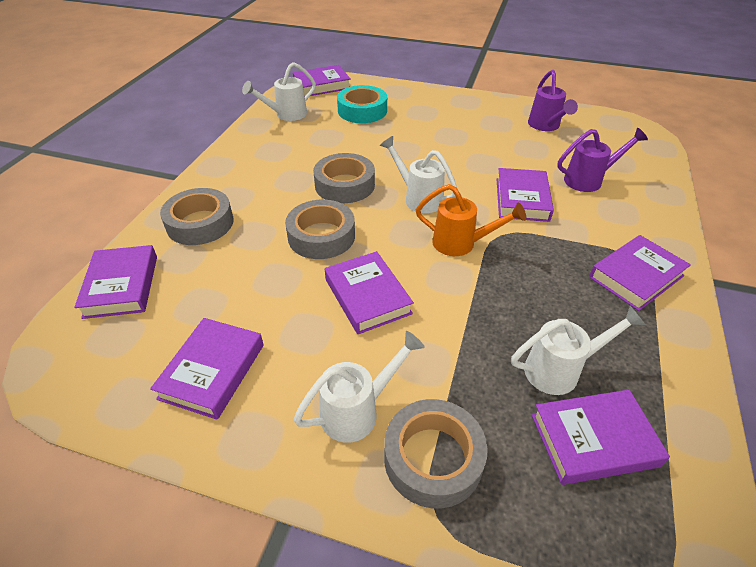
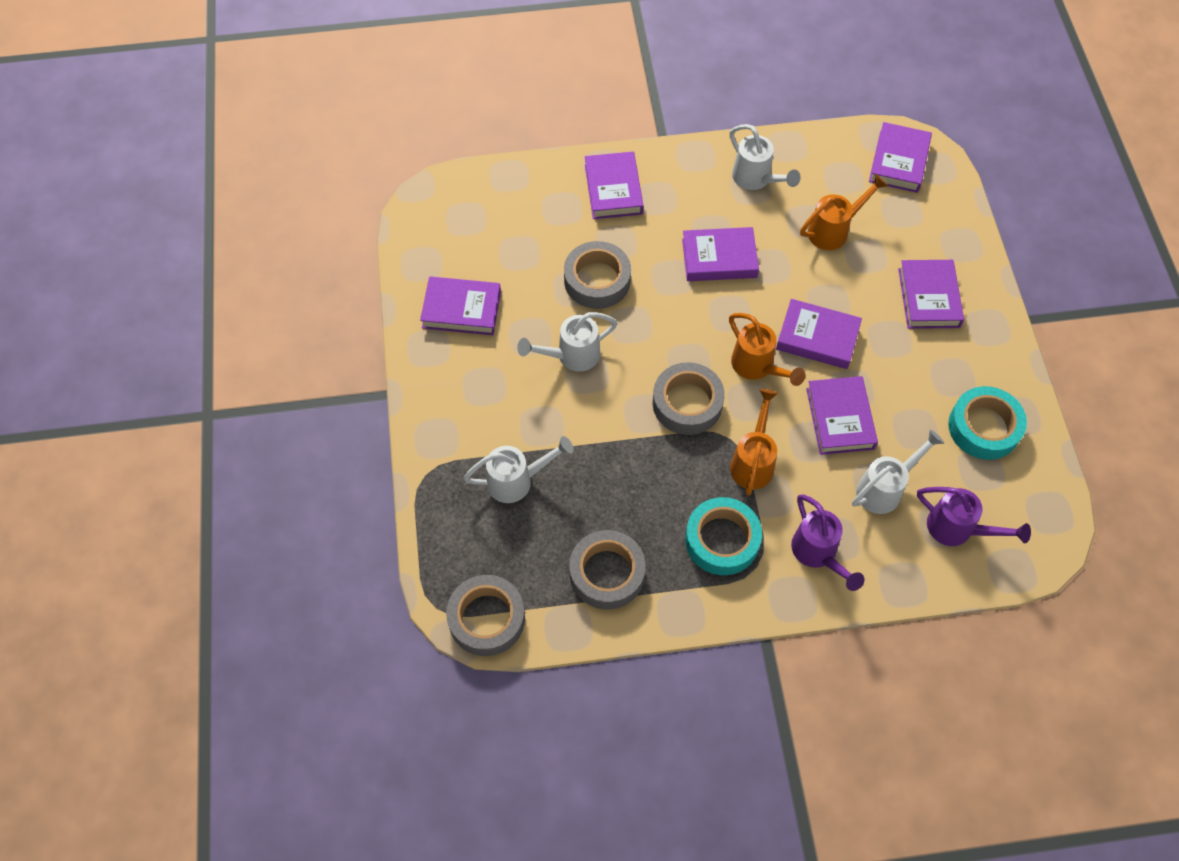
orange watering can: 1 -> 3
turquoise tape: 1 -> 2

